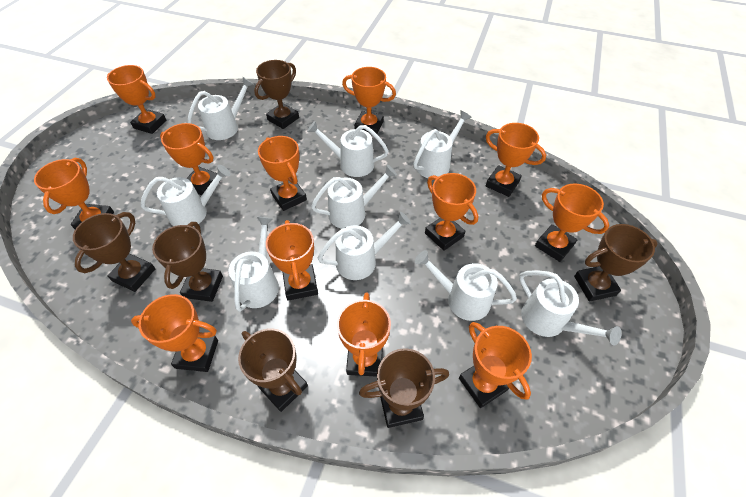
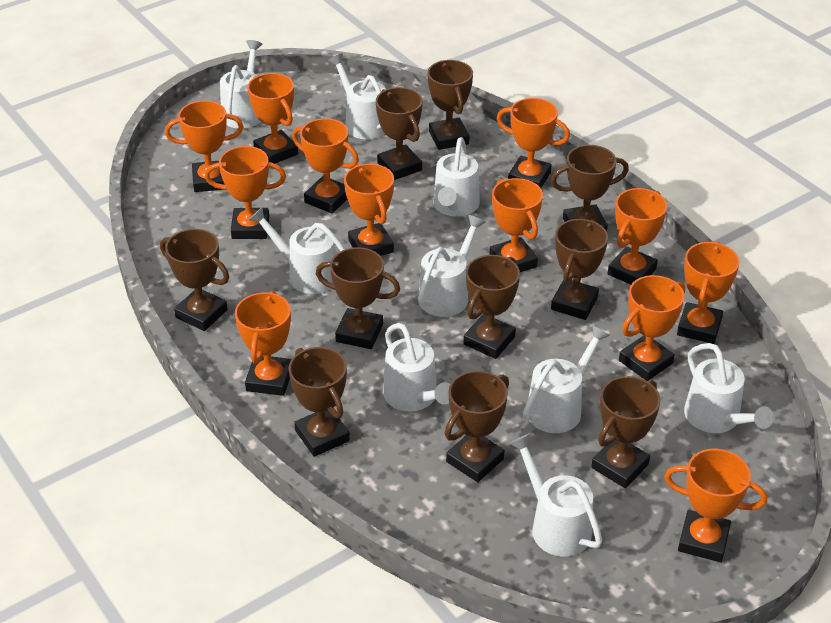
brown trophy: 6 -> 10

